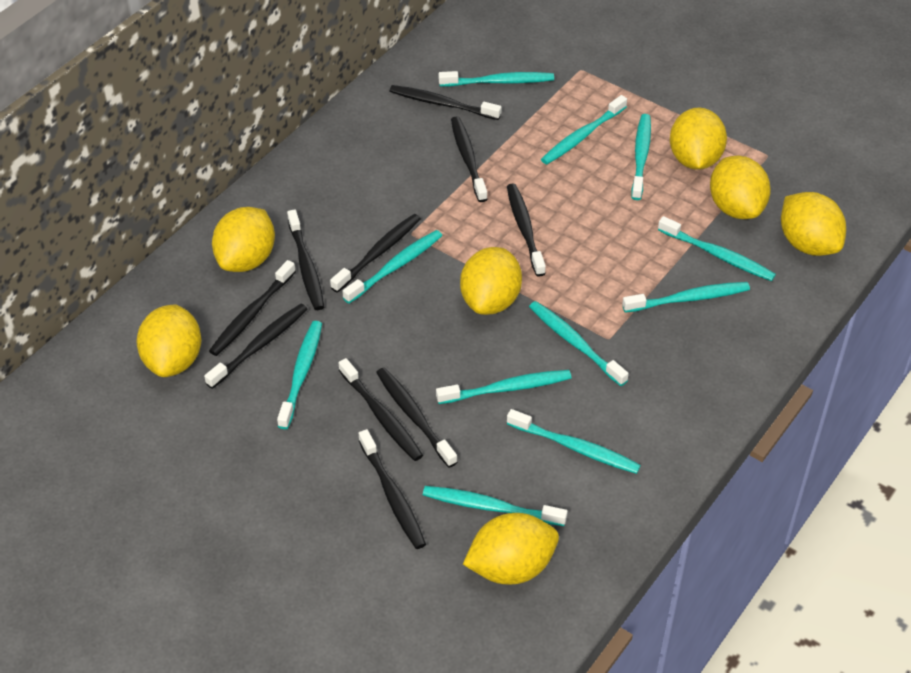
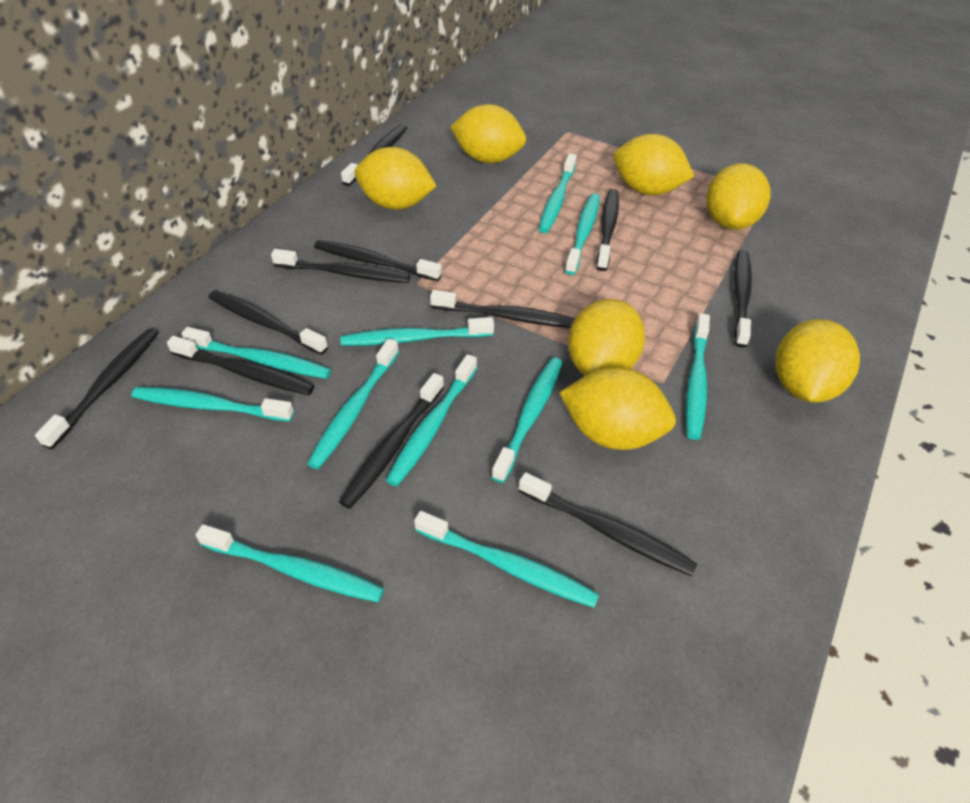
black toothbrush: 10 -> 11

